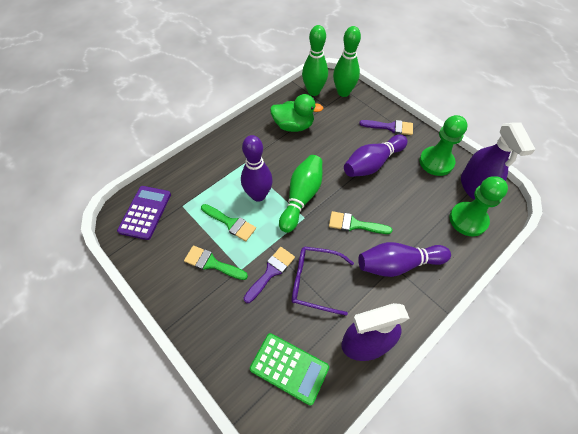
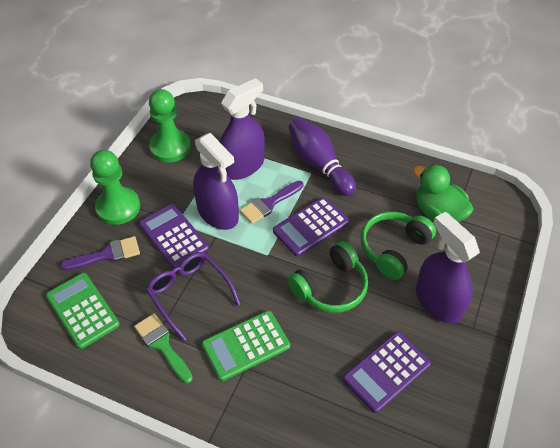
green bowling pin: 3 -> 0
green brush: 3 -> 1
green calculator: 1 -> 2
green headphones: 0 -> 2
purple bowling pin: 3 -> 1
purple calculator: 1 -> 3
purple spray bottle: 2 -> 3

